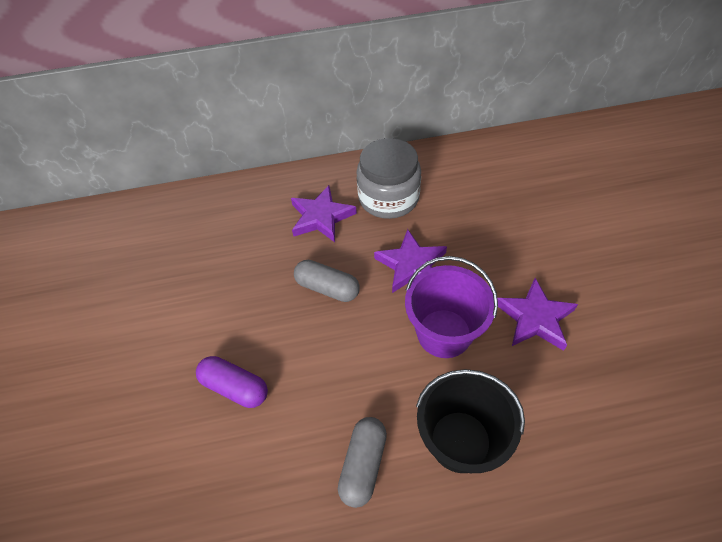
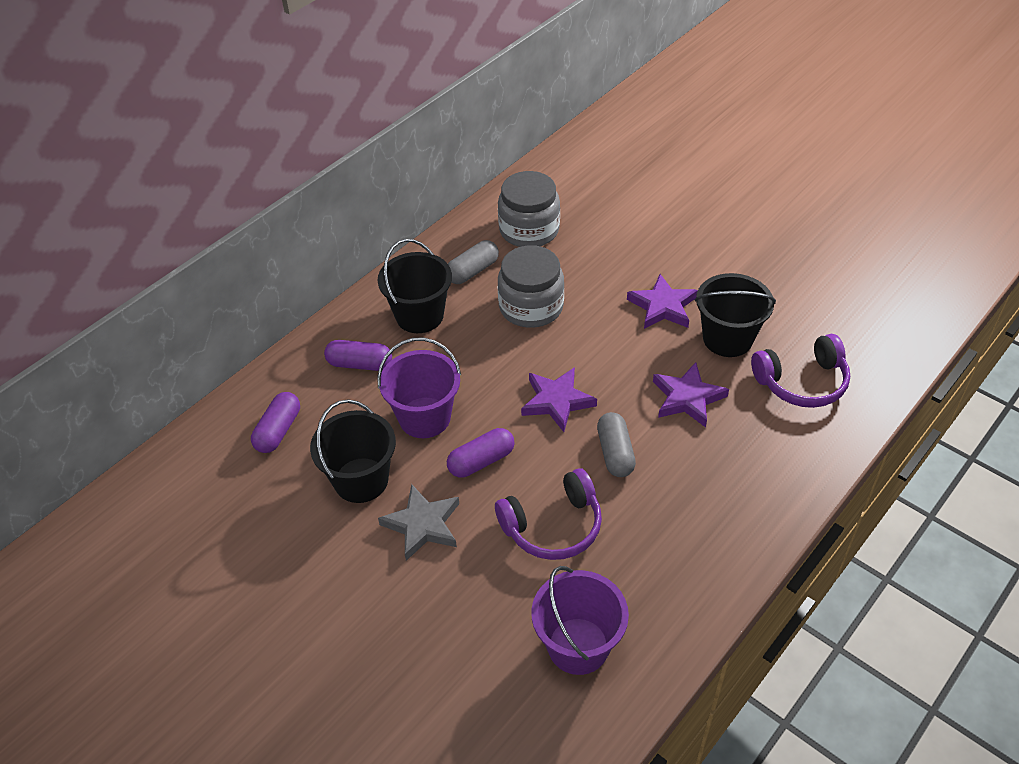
black bucket: 1 -> 3
grey jar: 1 -> 2
grey star: 0 -> 1
purple bucket: 1 -> 2
purple capsule: 1 -> 3
purple headphones: 0 -> 2

